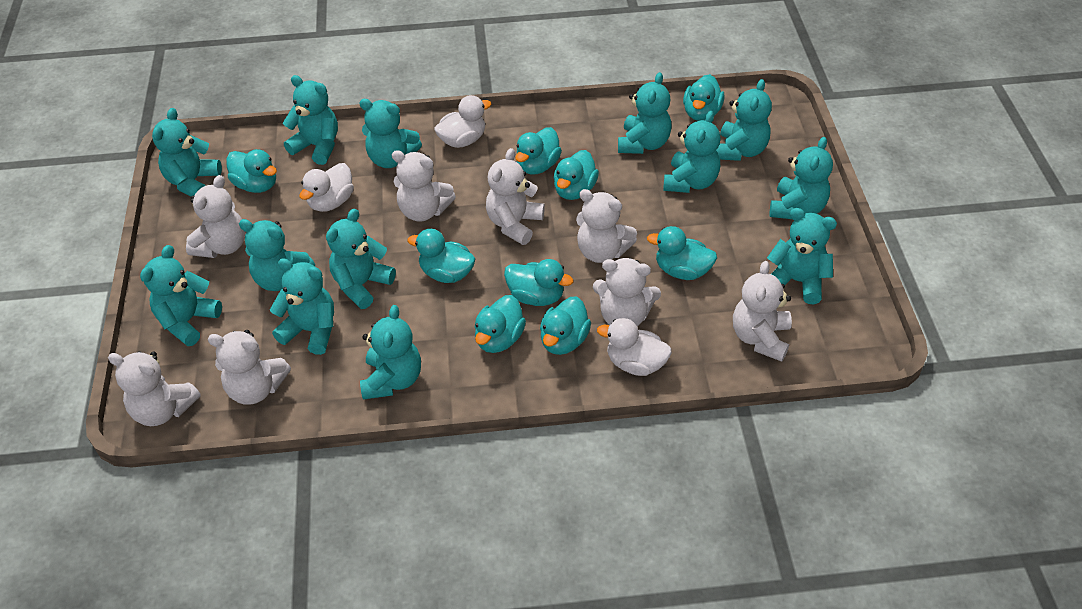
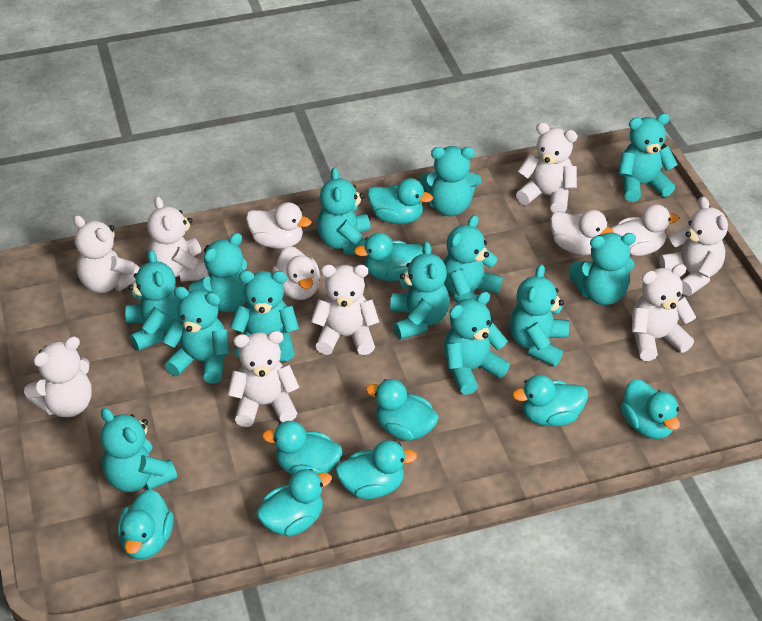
white duck: 3 -> 4

